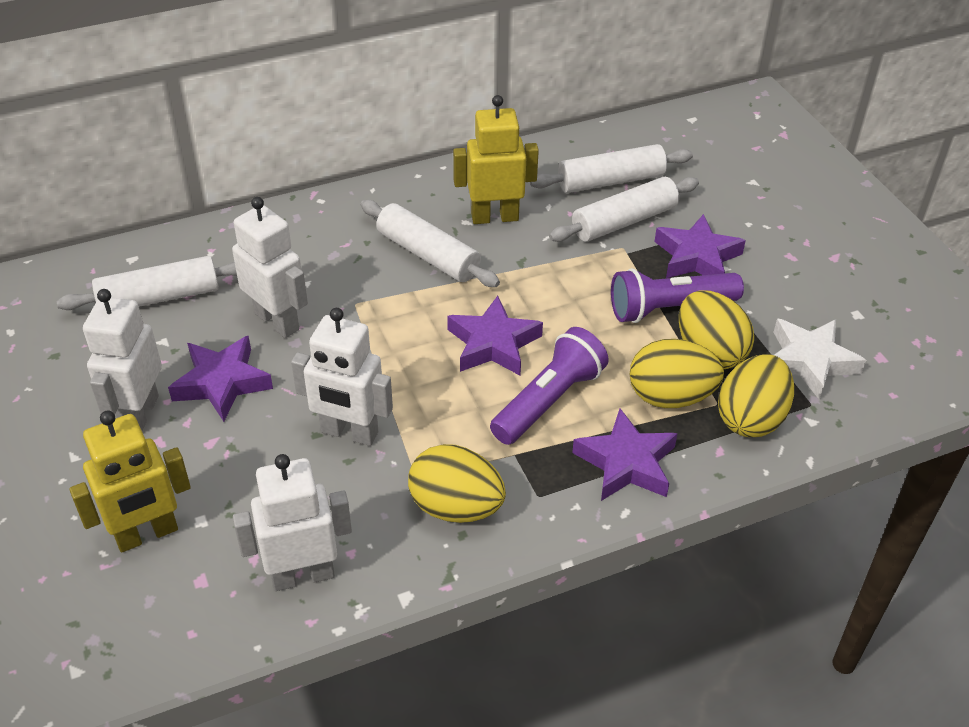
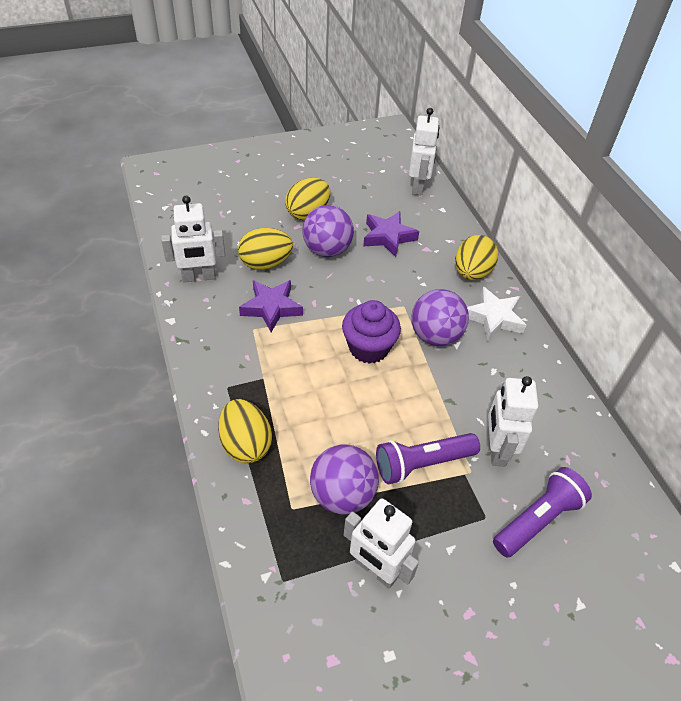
purple ball: 0 -> 3
purple cupcake: 0 -> 1
purple star: 4 -> 2
white rolling pin: 4 -> 0
yellow robot: 2 -> 0

